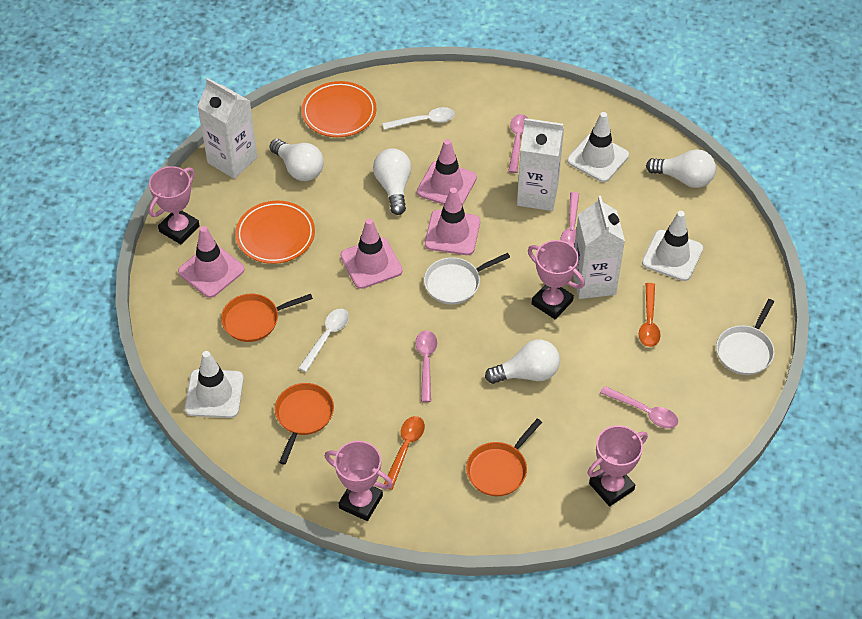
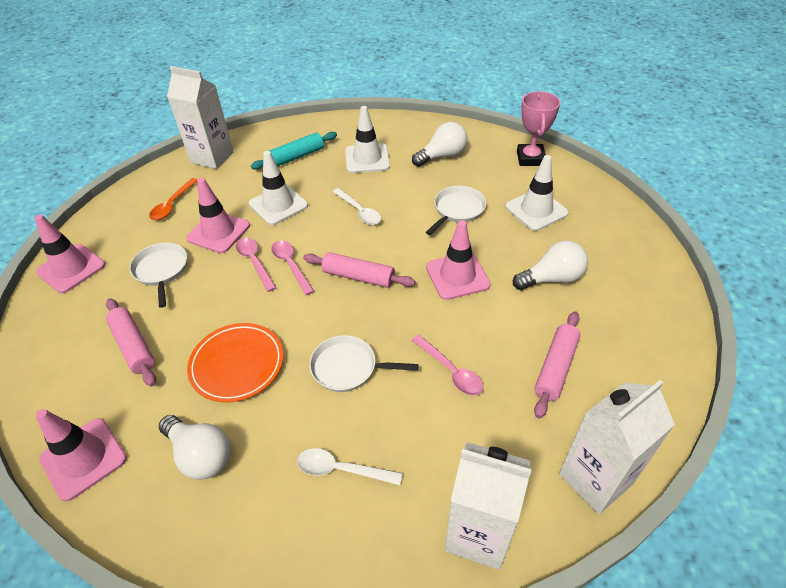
orange pan: 3 -> 0
orange plate: 2 -> 1
orange spoon: 2 -> 1
pink rolling pin: 0 -> 3
pink spoon: 4 -> 3
pink trophy: 4 -> 1
turquoise rolling pin: 0 -> 1
white light bulb: 4 -> 3
white pan: 2 -> 3

